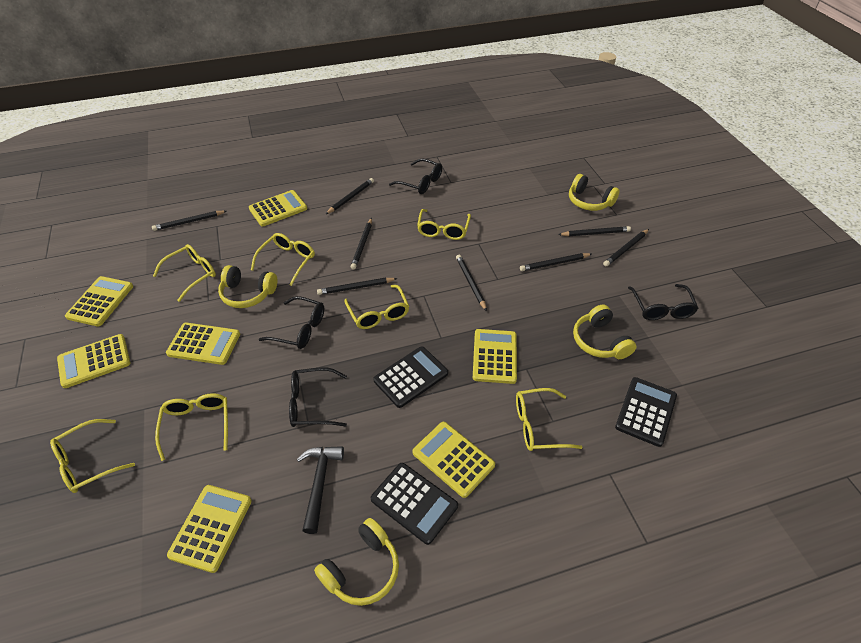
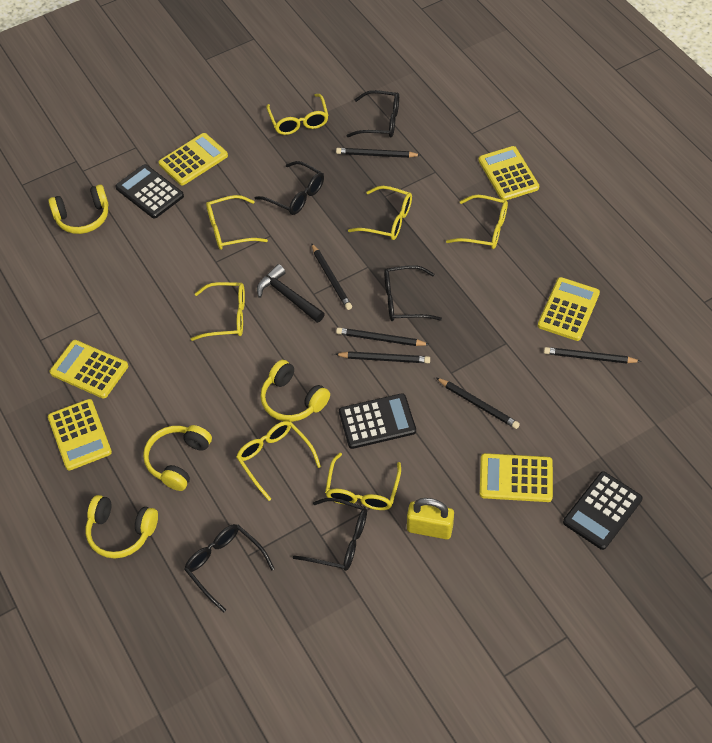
black glasses: 4 -> 5
black pencil: 8 -> 6
yellow calculator: 7 -> 6
yellow padlock: 0 -> 1

